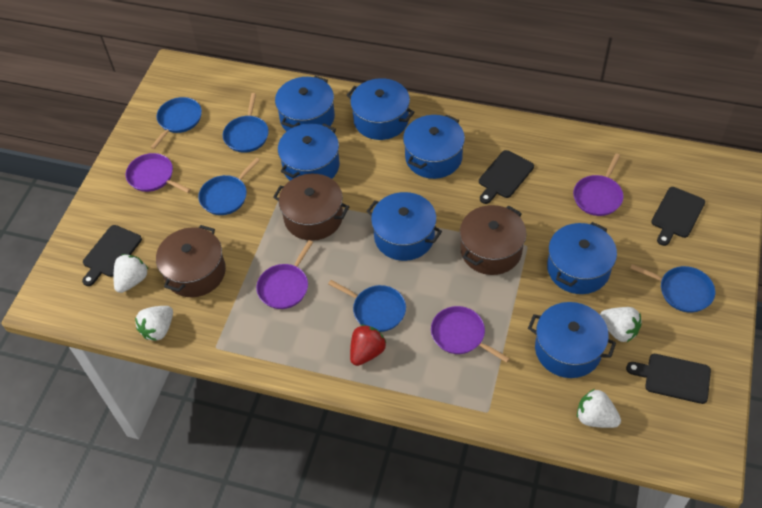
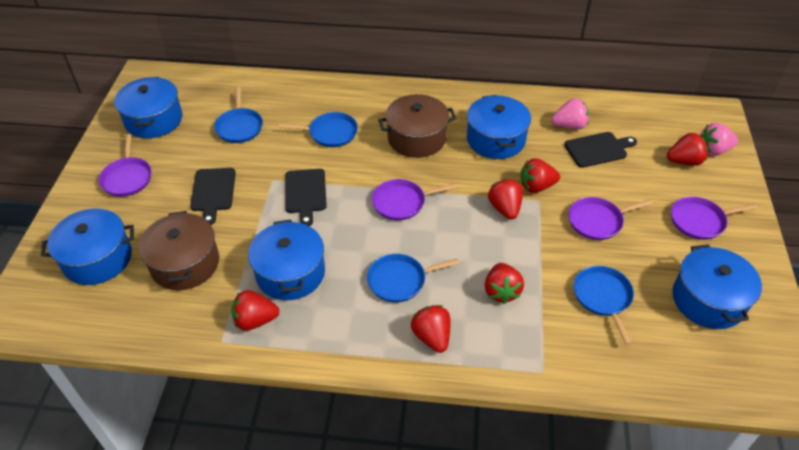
black cutting board: 4 -> 3
blue pan: 5 -> 4
blue pot: 7 -> 5
brown pot: 3 -> 2
pink strawberry: 0 -> 2
red strawberry: 1 -> 6
white strawberry: 4 -> 0

